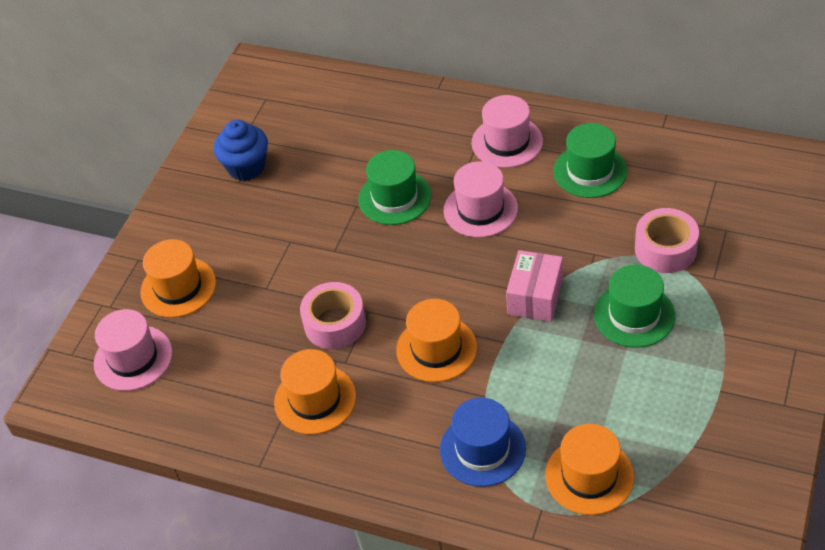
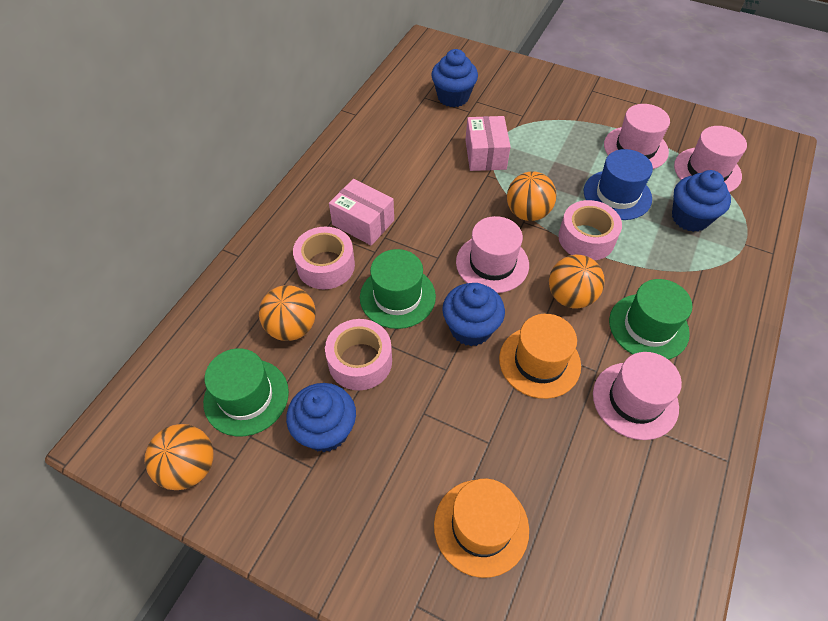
blue cupcake: 1 -> 4
orange ball: 0 -> 4
orange hat: 4 -> 2
pink box: 1 -> 2
pink hat: 3 -> 4
pink tape: 2 -> 3

